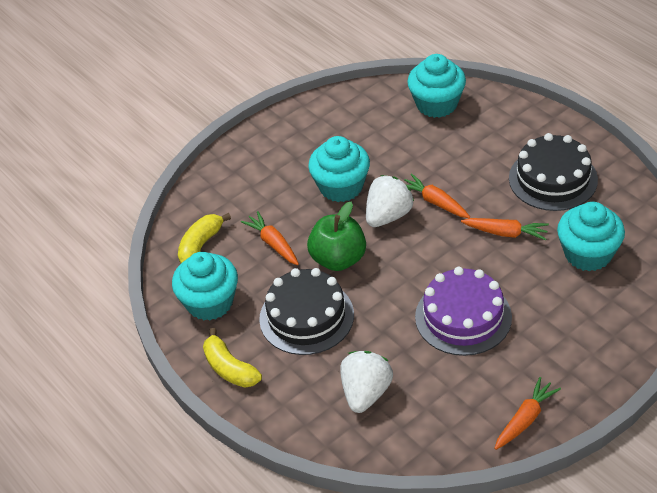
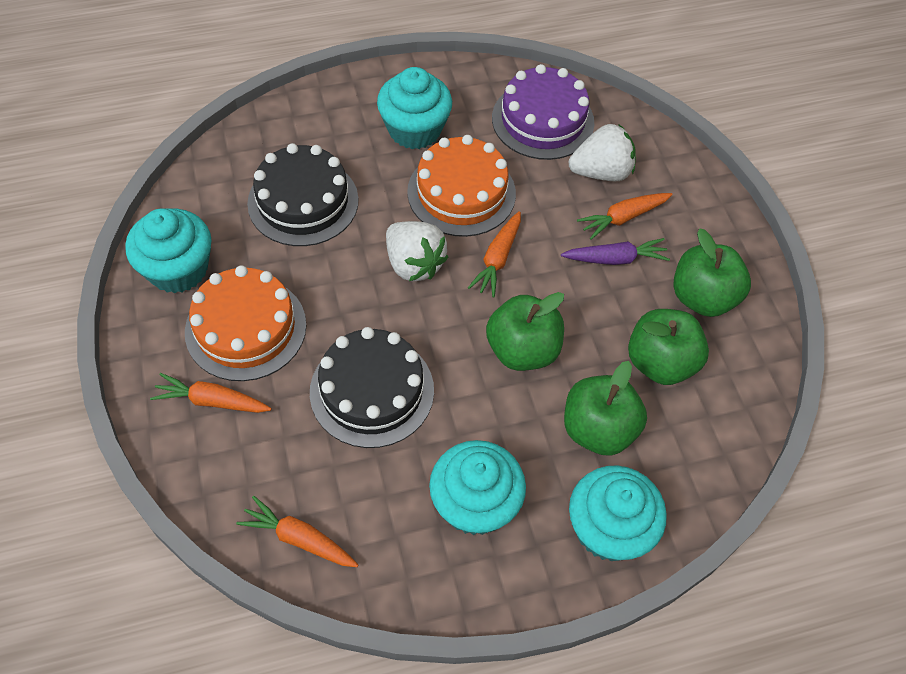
green apple: 1 -> 4
orange cake: 0 -> 2
purple carrot: 0 -> 1
yellow banana: 2 -> 0

